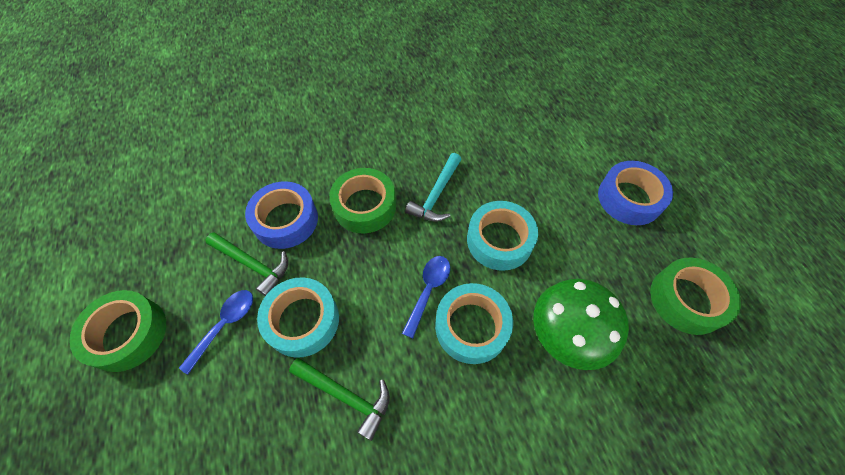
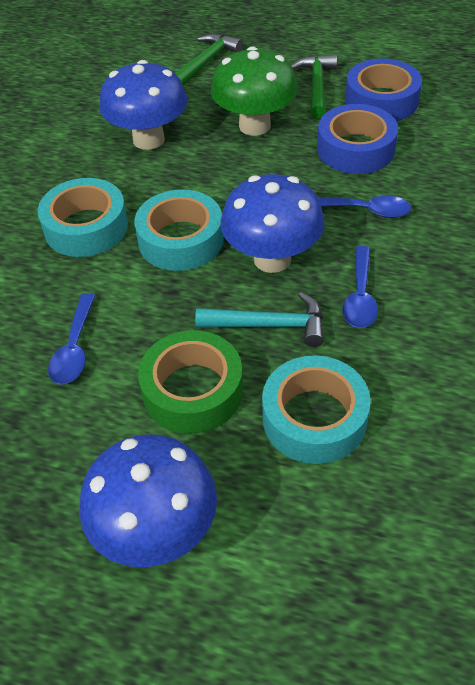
blue mushroom: 0 -> 3
blue spoon: 2 -> 3
green tape: 3 -> 1

